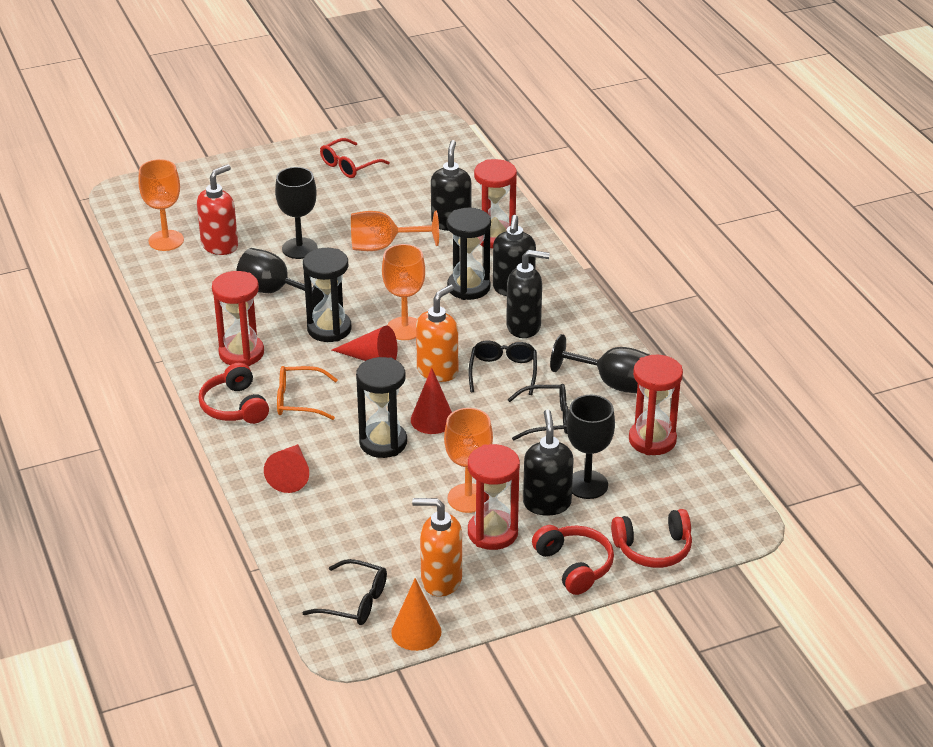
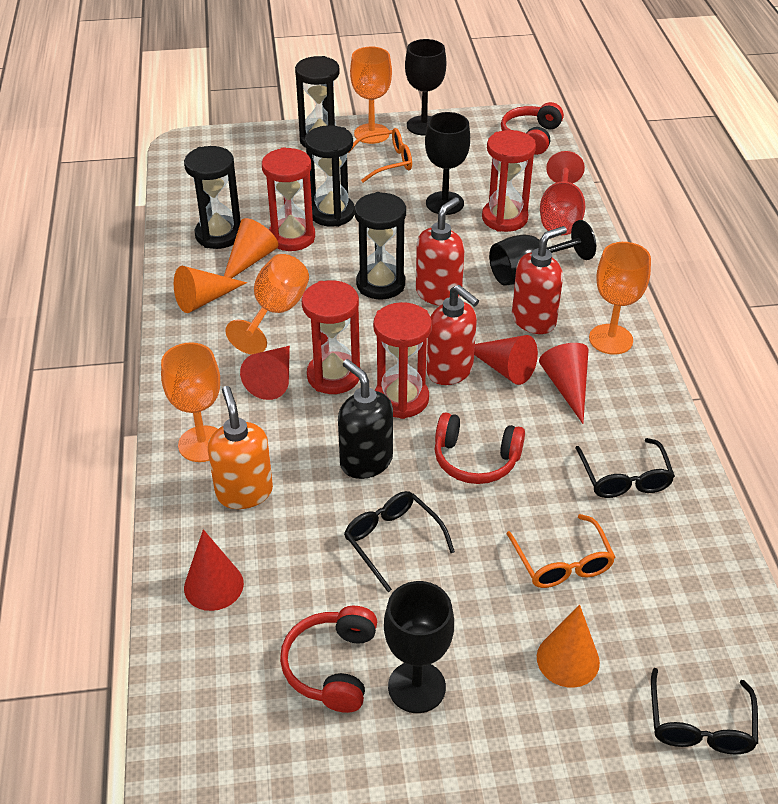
black hourglass: 3 -> 4
black soap dispenser: 4 -> 1
orange cone: 1 -> 3
orange glasses: 1 -> 2
orange soap dispenser: 2 -> 1
red cone: 3 -> 4
red glasses: 1 -> 0
red goblet: 0 -> 1
red soap dispenser: 1 -> 3

